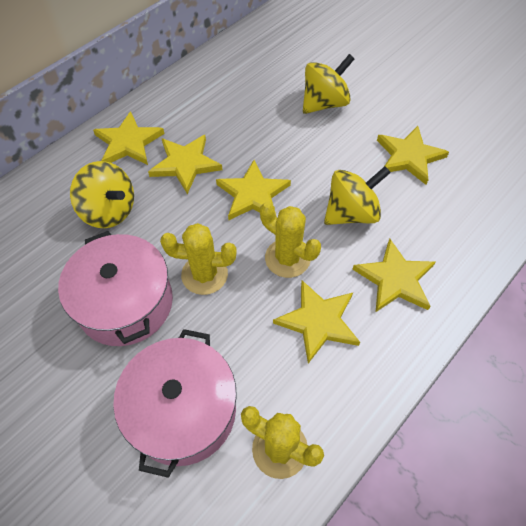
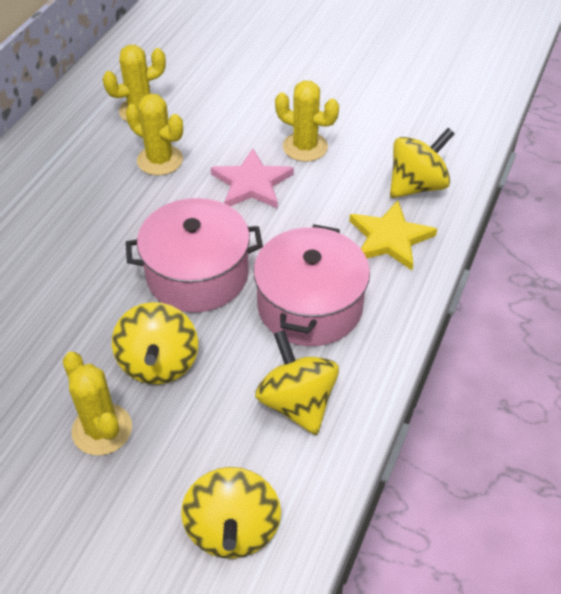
pink star: 0 -> 1
yellow cactus: 3 -> 4
yellow spinning top: 3 -> 4
yellow star: 6 -> 1

